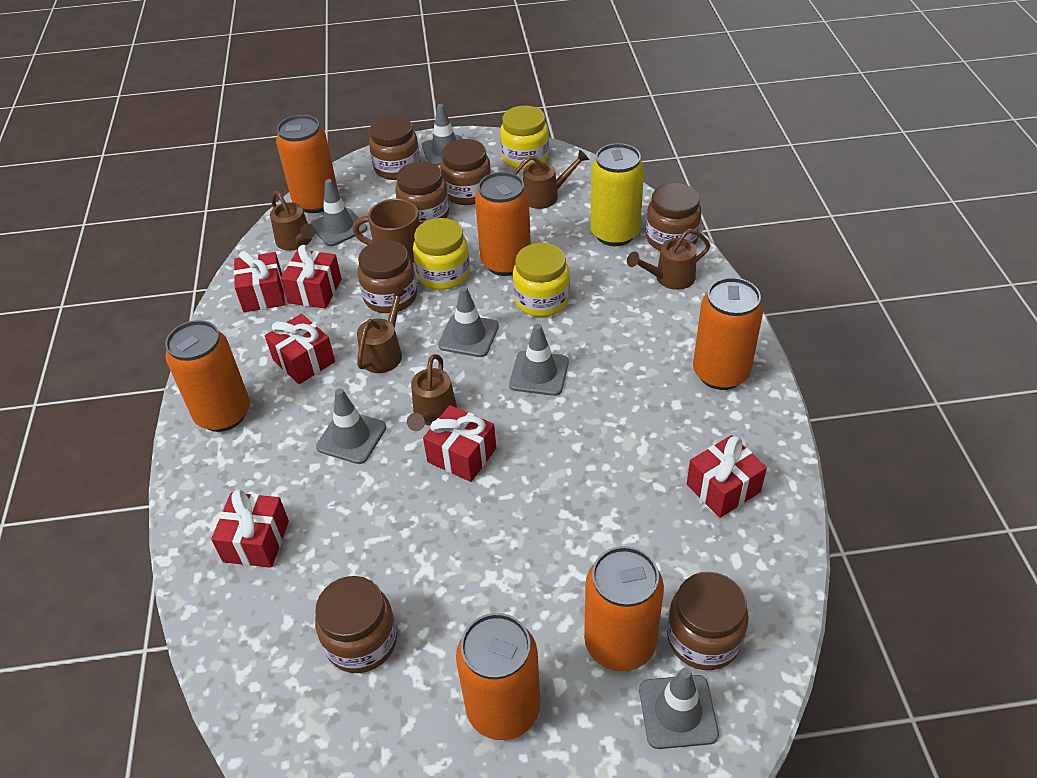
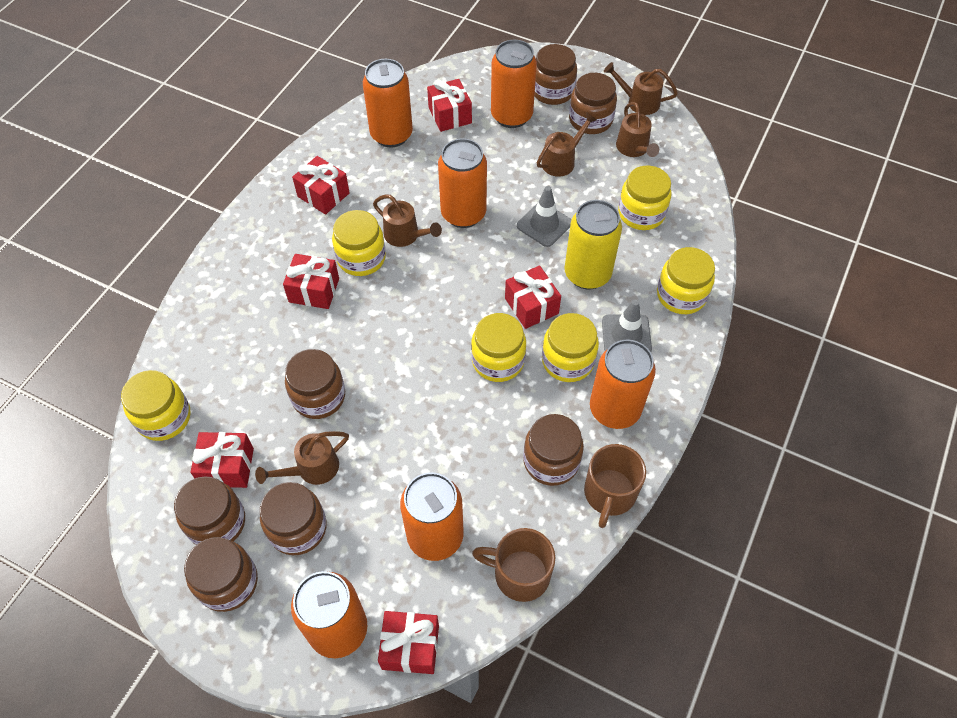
brown mug: 1 -> 2
grey traffic cone: 6 -> 2
yellow jar: 3 -> 6

